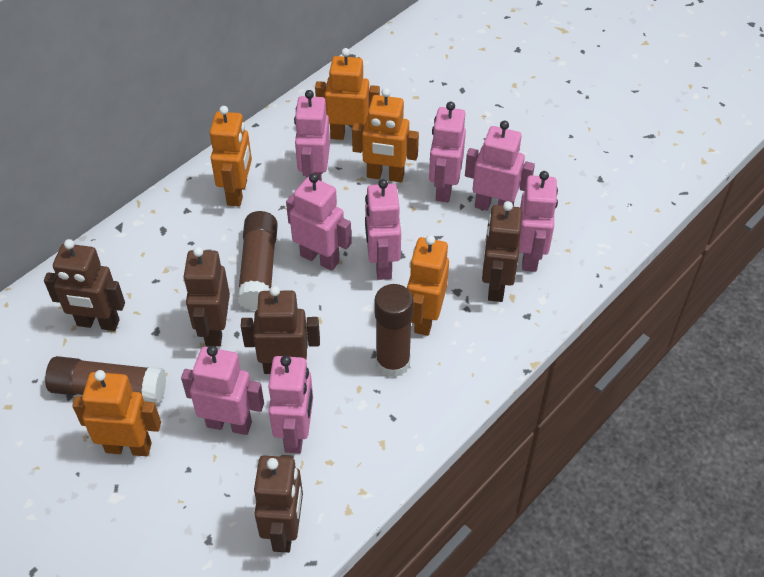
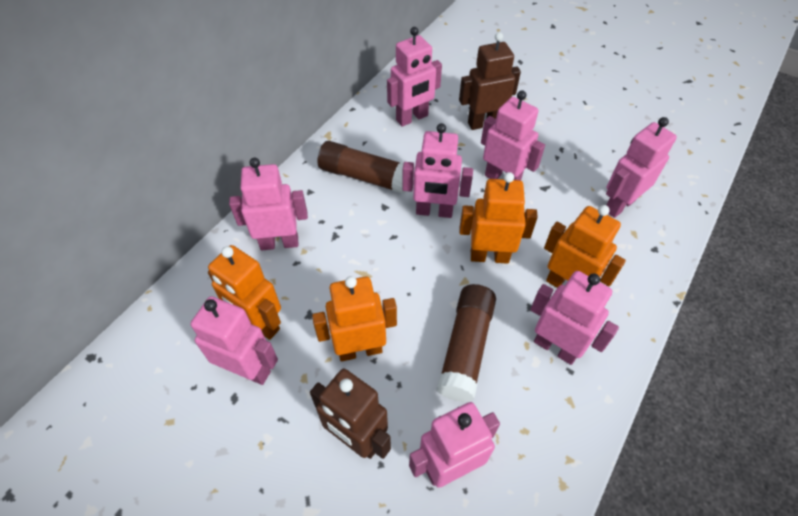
brown glue stick: 3 -> 2
brown robot: 5 -> 2
orange robot: 5 -> 4

